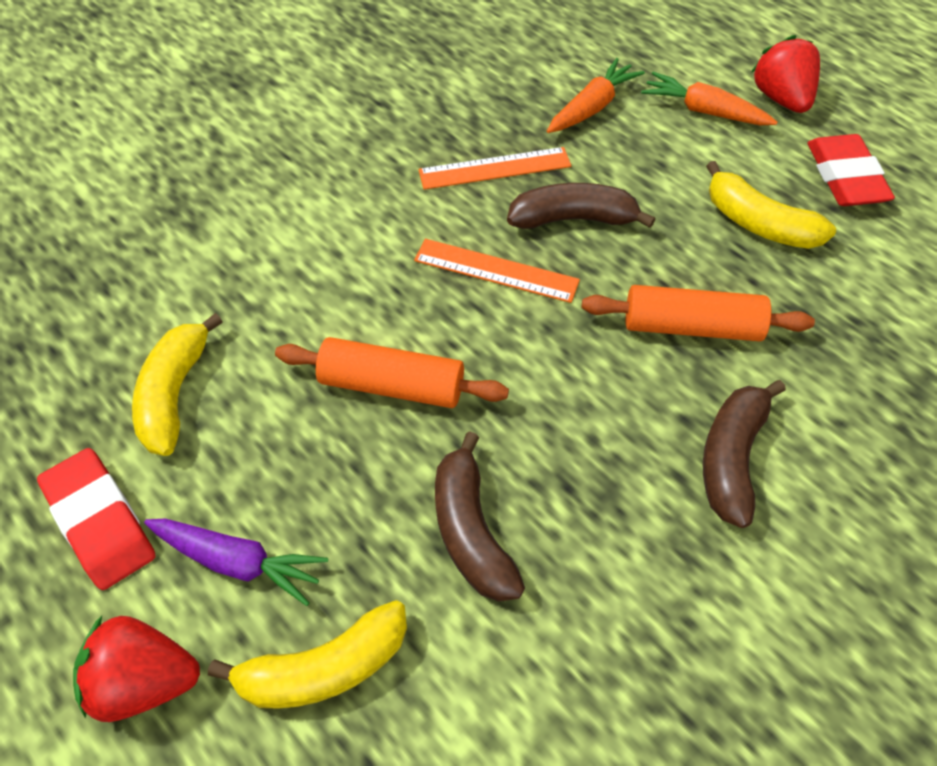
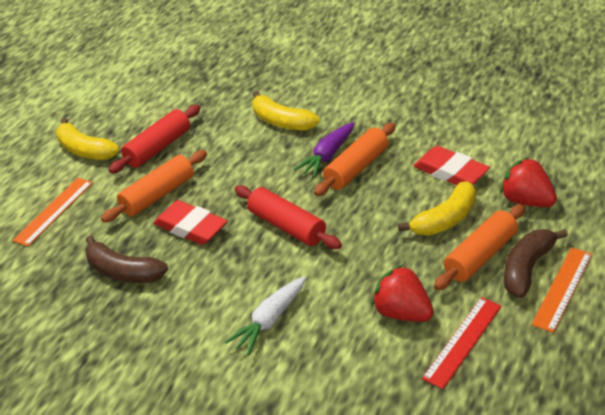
brown banana: 3 -> 2
orange carrot: 2 -> 0
orange rolling pin: 2 -> 3
red rolling pin: 0 -> 2
red ruler: 0 -> 1
white carrot: 0 -> 1

